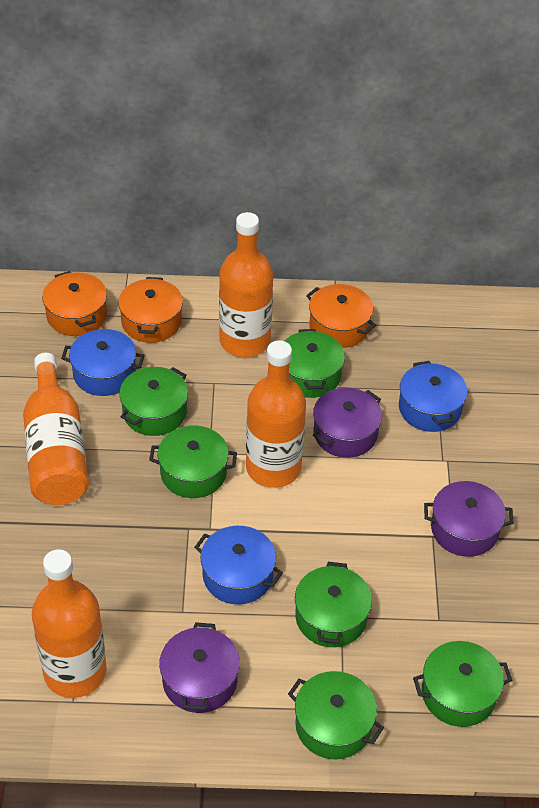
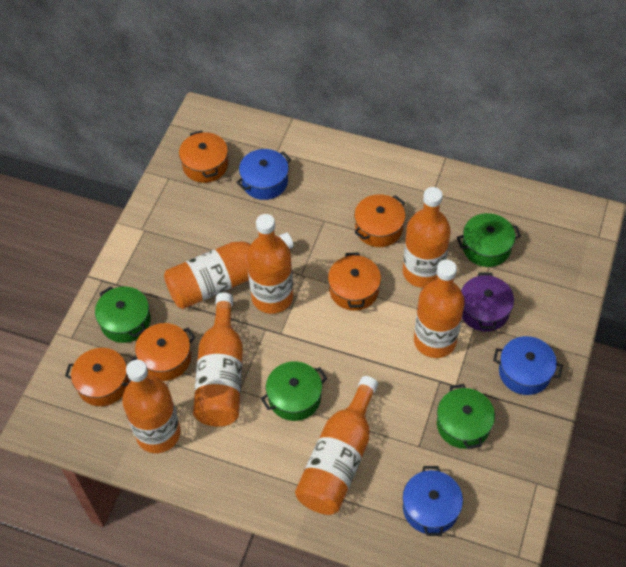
green pot: 6 -> 4
orange bottle: 4 -> 7
orange pot: 3 -> 5
purple pot: 3 -> 1

